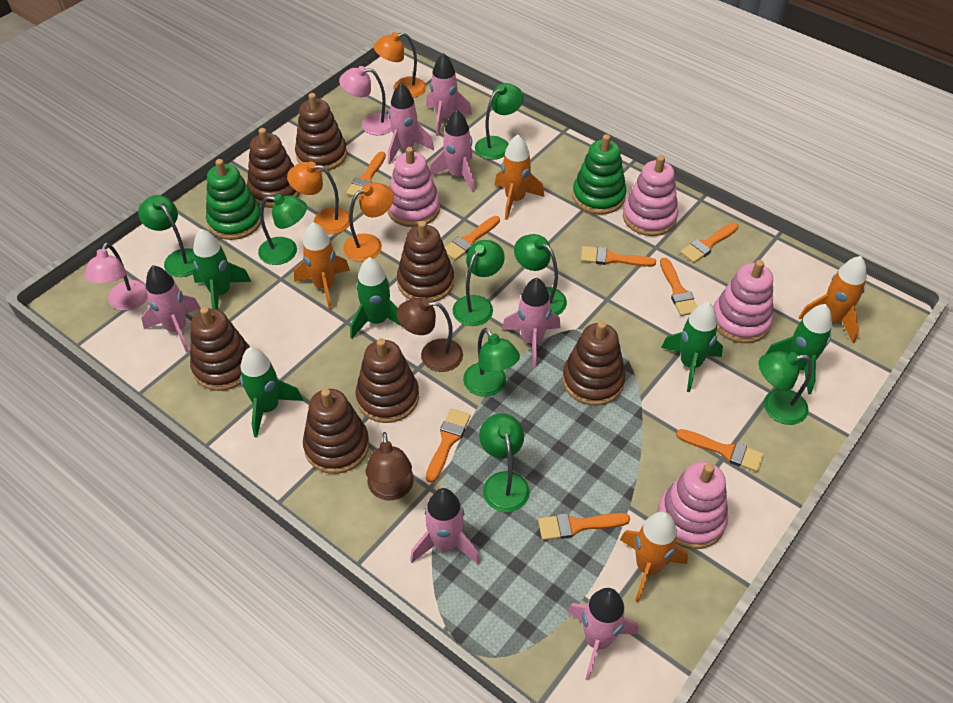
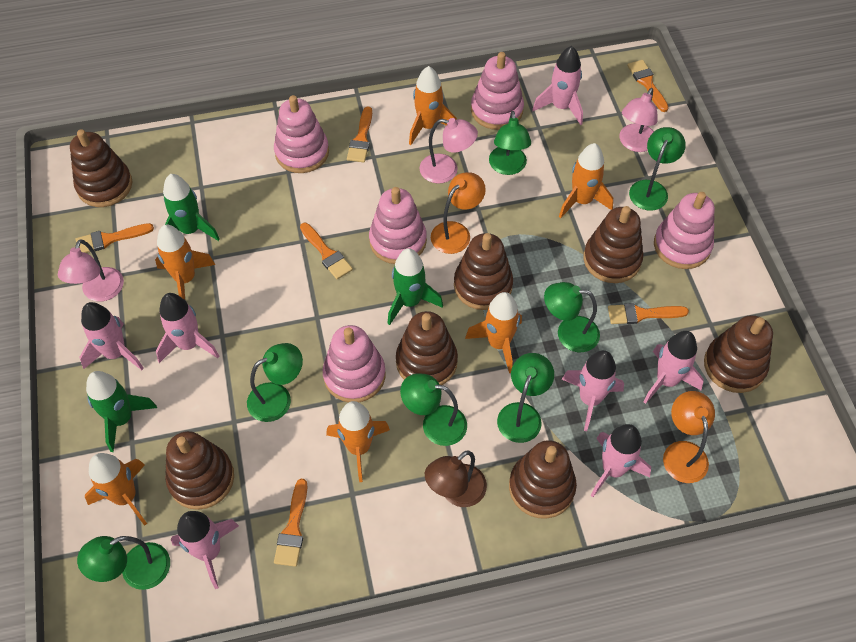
brown lamp: 2 -> 1
green lamp: 8 -> 7
green rocket: 5 -> 3
green stacking toy: 2 -> 0
orange brush: 8 -> 6
orange lamp: 3 -> 2
orange rocket: 4 -> 6
pink lamp: 2 -> 3
pink stacking toy: 4 -> 5

